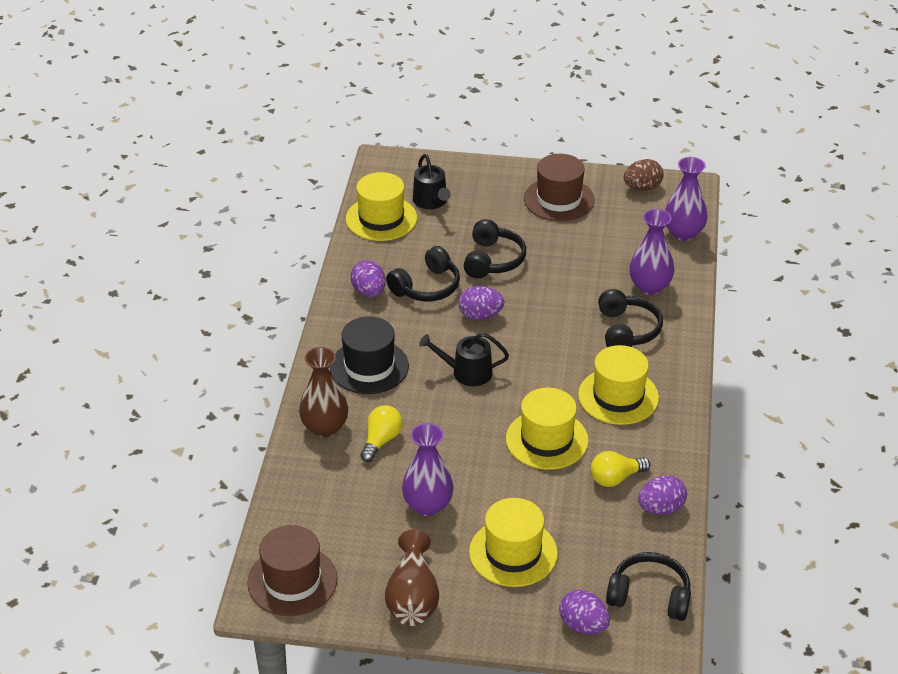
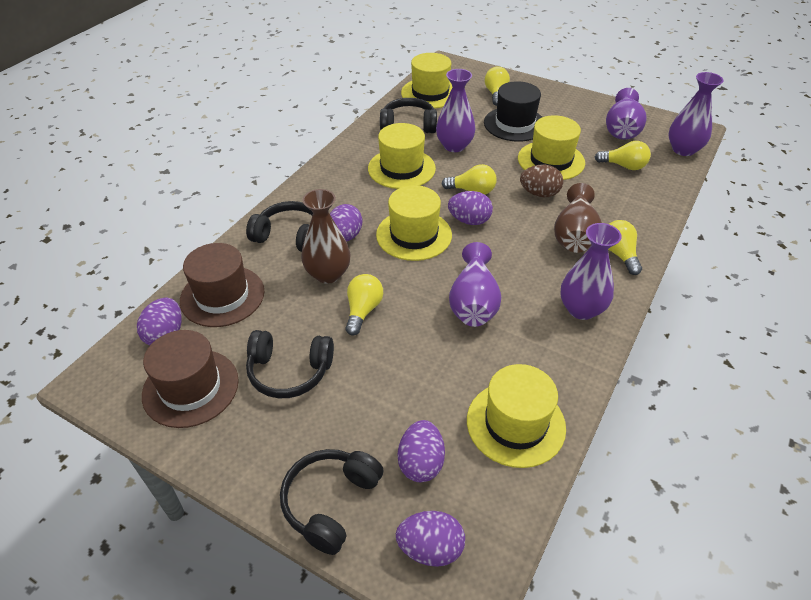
black watering can: 2 -> 0
purple egg: 4 -> 5
purple vase: 3 -> 5
yellow hat: 4 -> 5
yellow light bulb: 2 -> 5

